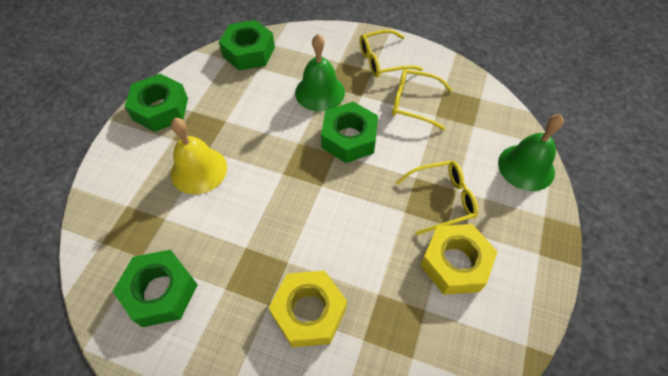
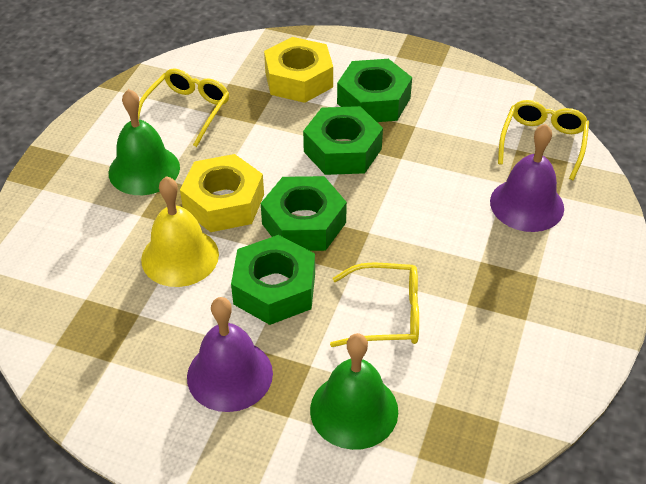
purple bell: 0 -> 2

